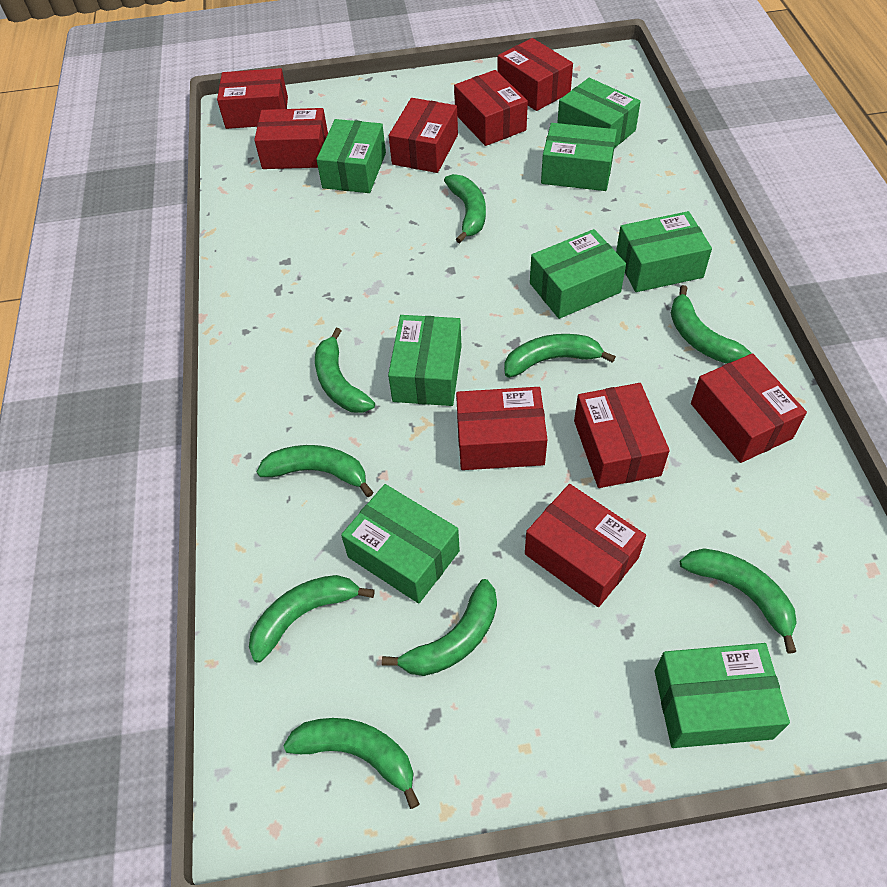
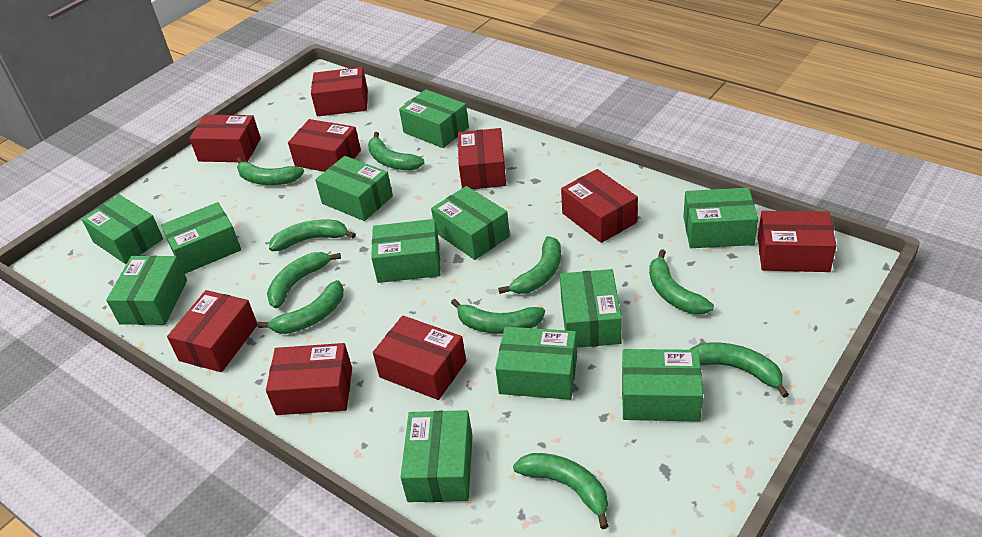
green banana: 9 -> 10
green box: 8 -> 12

